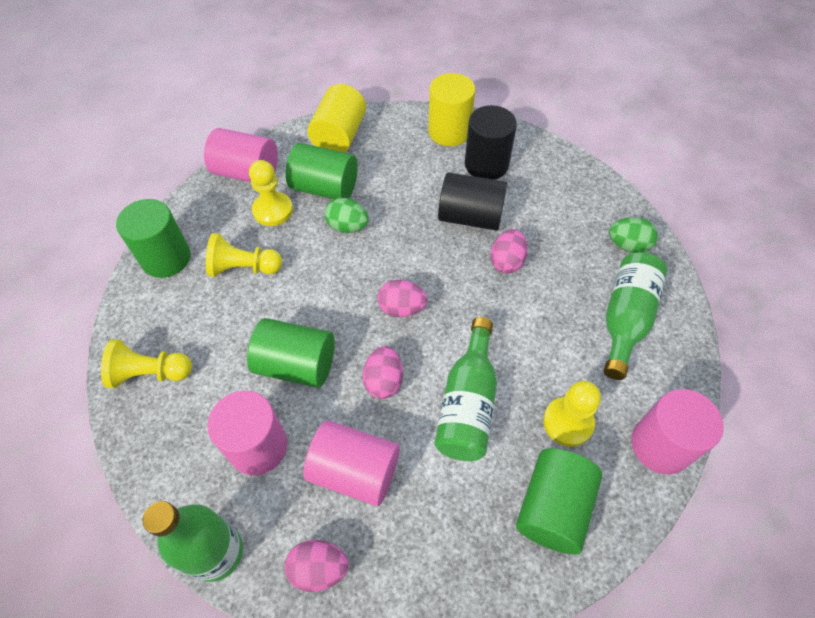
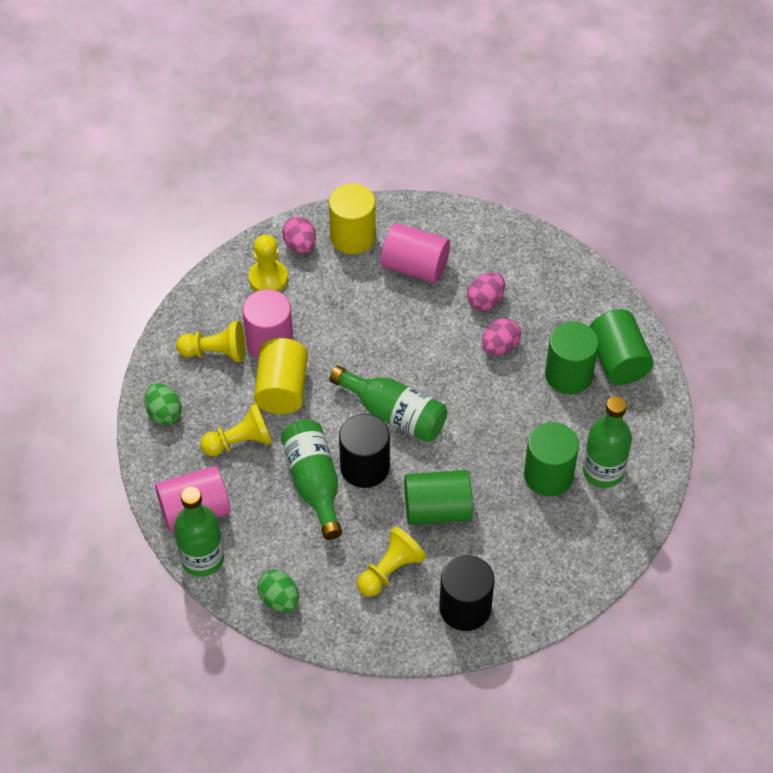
green bottle: 3 -> 4
pink cylinder: 4 -> 3
pink egg: 4 -> 3

